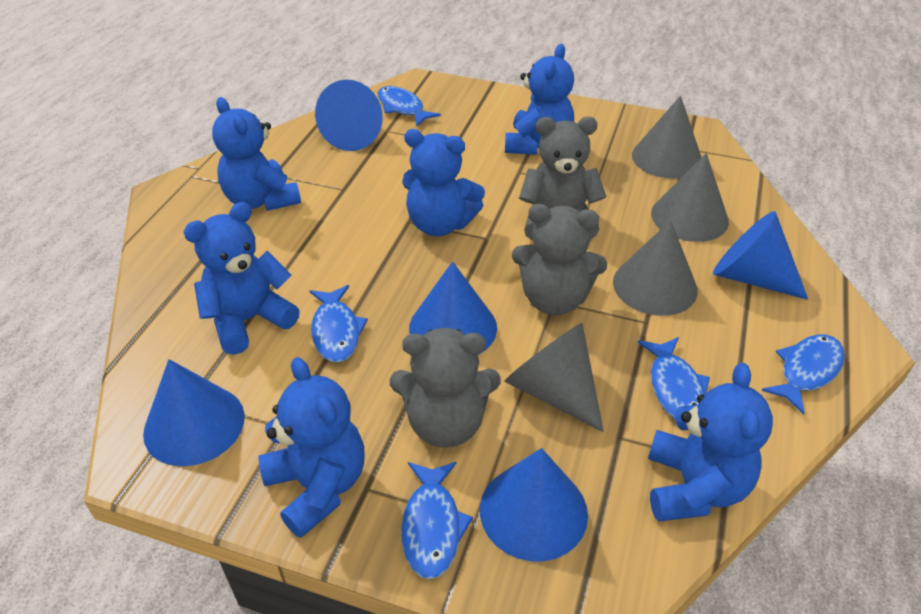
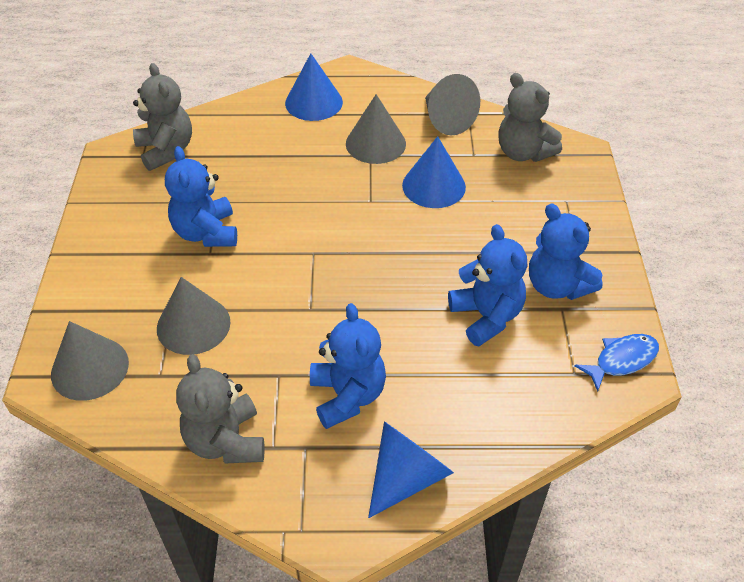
blue cone: 5 -> 3
blue fish: 5 -> 1
blue teddy bear: 6 -> 4

